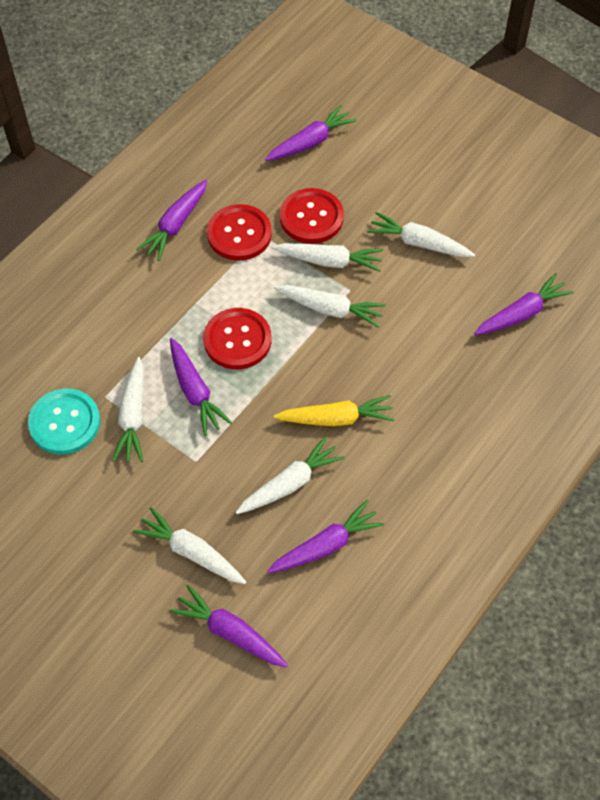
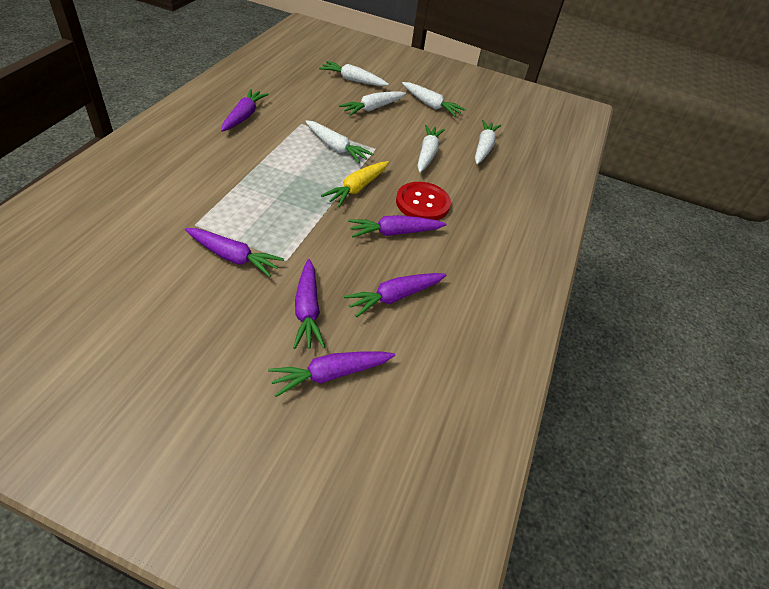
red button: 3 -> 1
turquoise button: 1 -> 0

